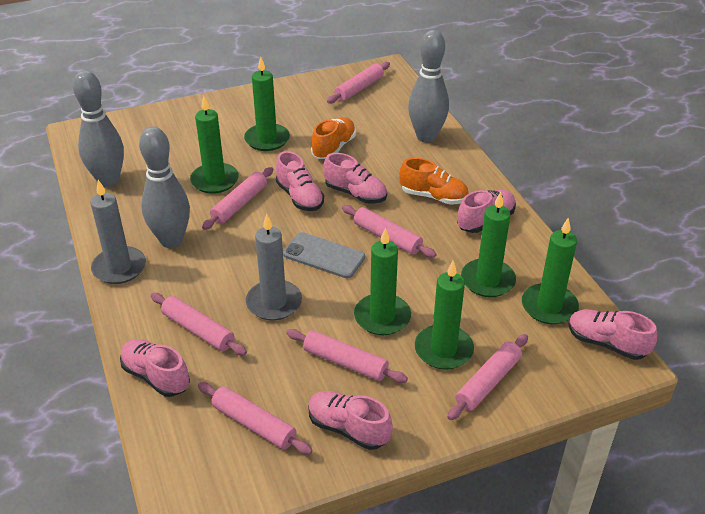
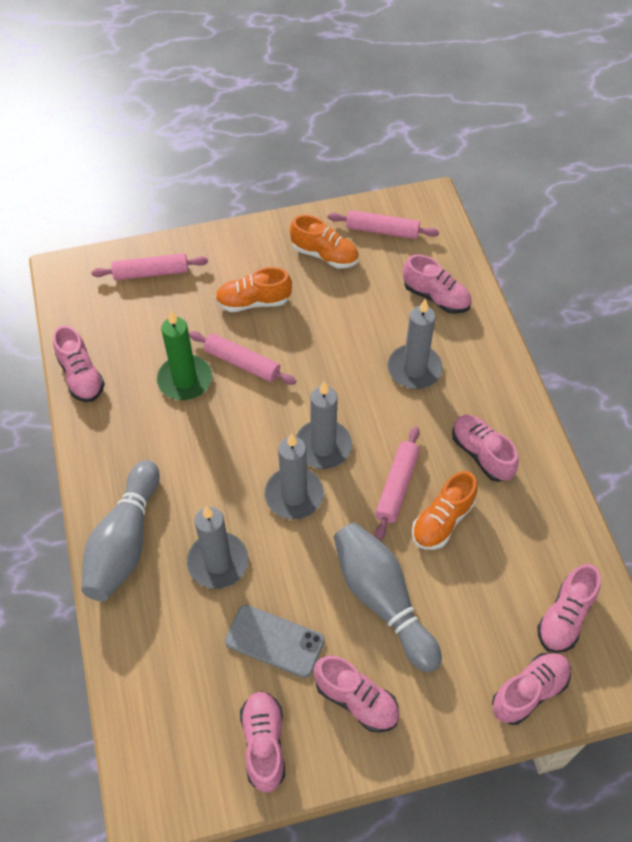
green candle: 6 -> 1
grey bowling pin: 3 -> 2
grey candle: 2 -> 4
orange shoe: 2 -> 3
pink rolling pin: 7 -> 4
pink shoe: 6 -> 7

